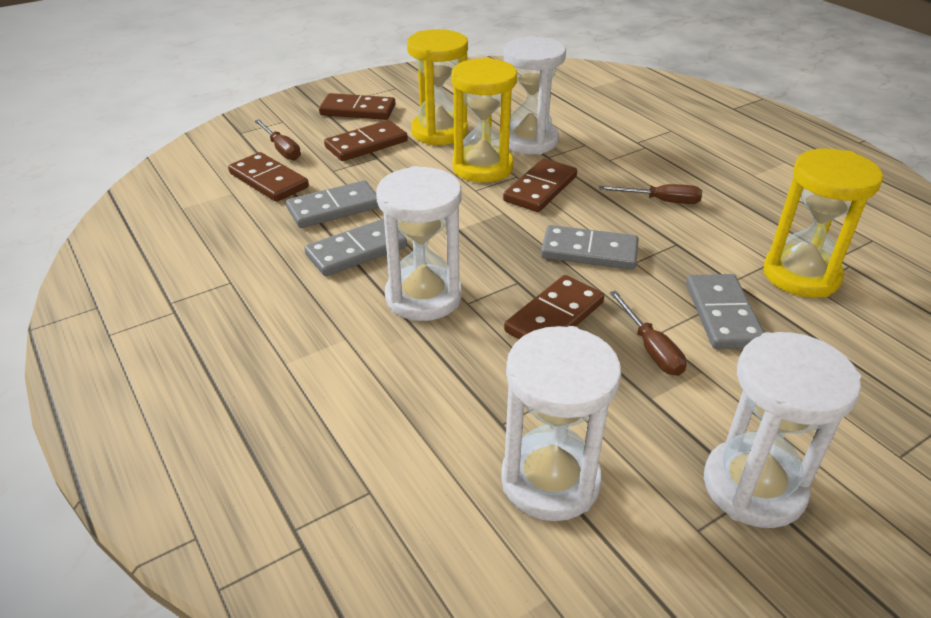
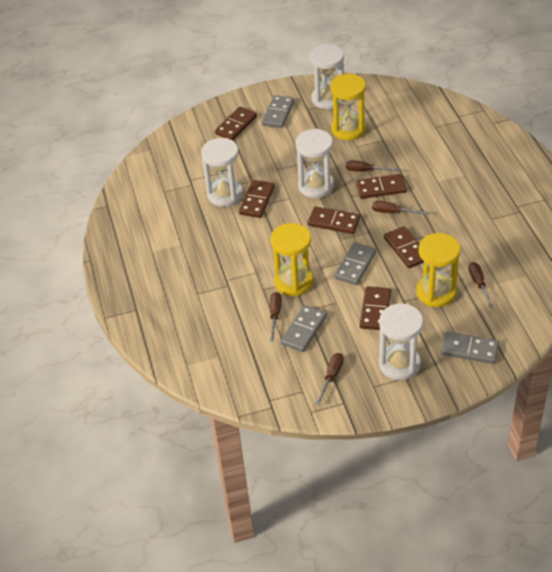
brown domino: 5 -> 6
brown screwdriver: 3 -> 5

